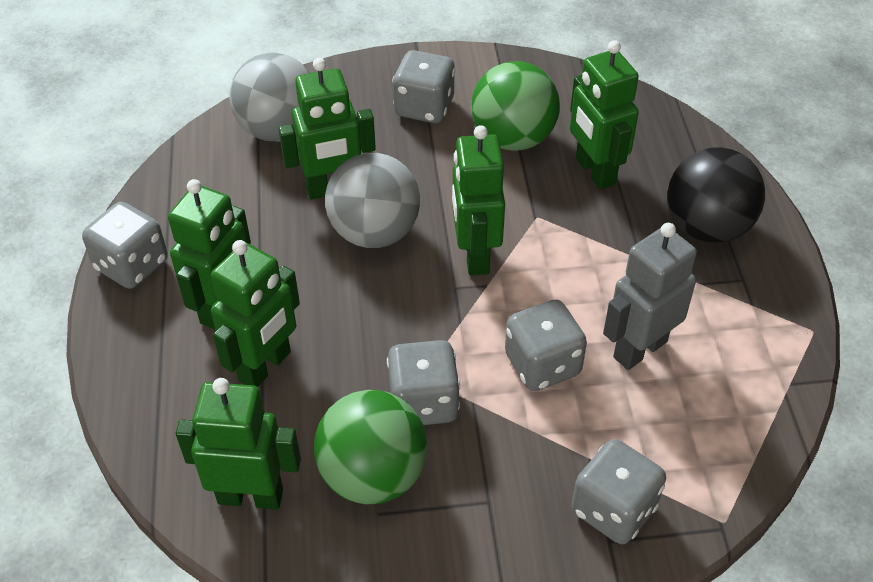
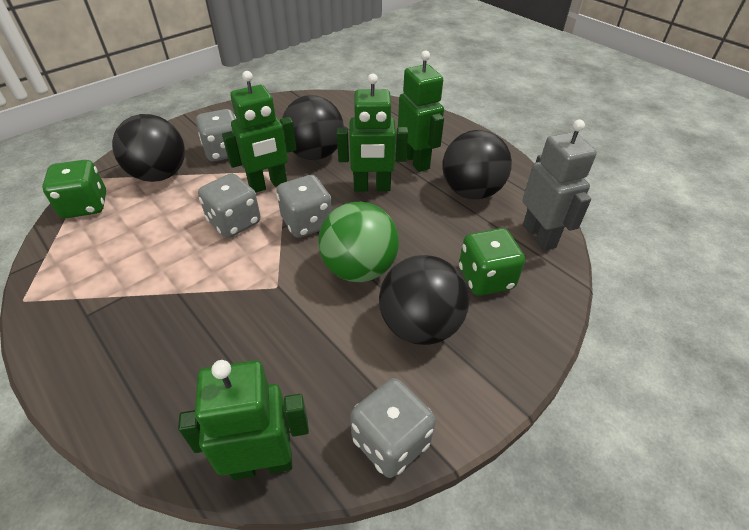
black ball: 1 -> 4
green ball: 2 -> 1
green dice: 0 -> 2
green robot: 6 -> 4
grey ball: 2 -> 0
grey dice: 5 -> 4

